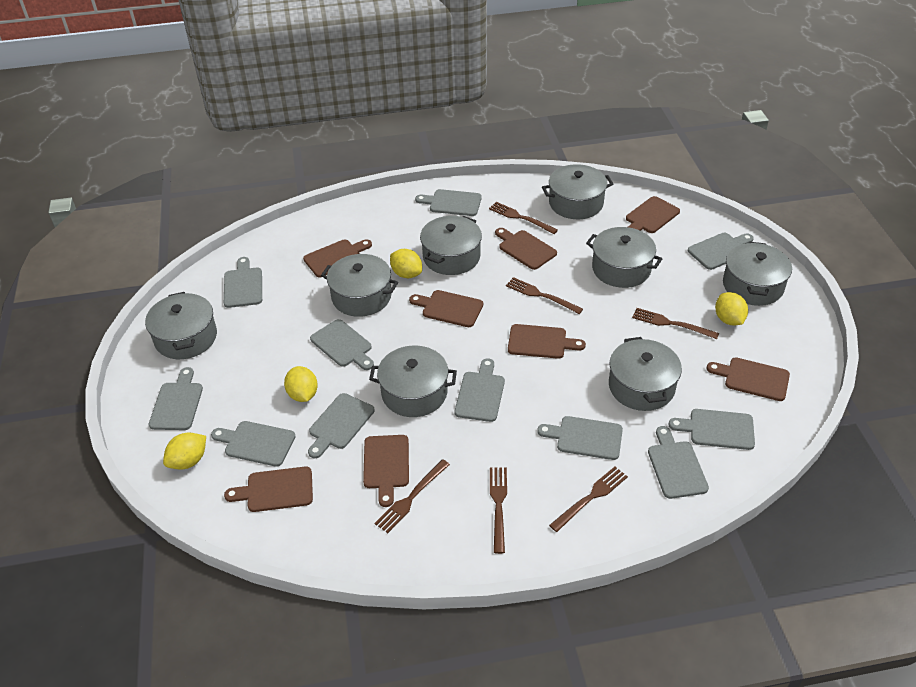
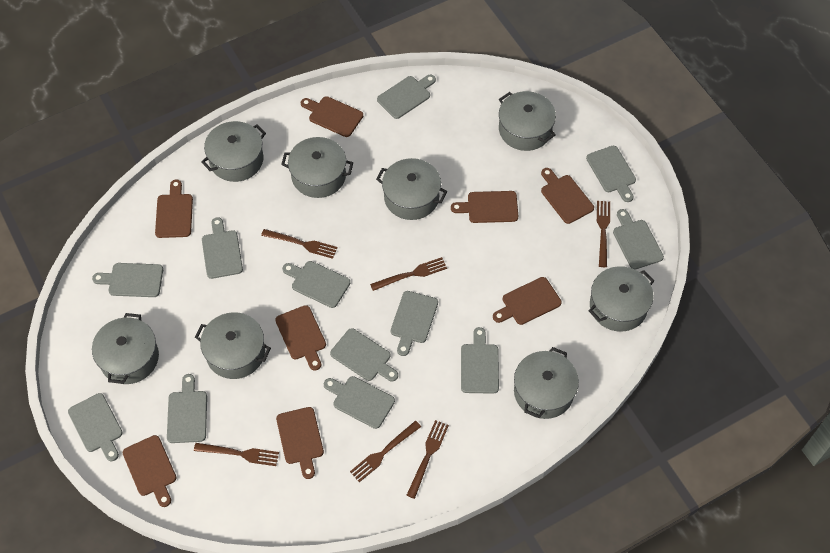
grey cutting board: 11 -> 12
yellow lemon: 4 -> 0

